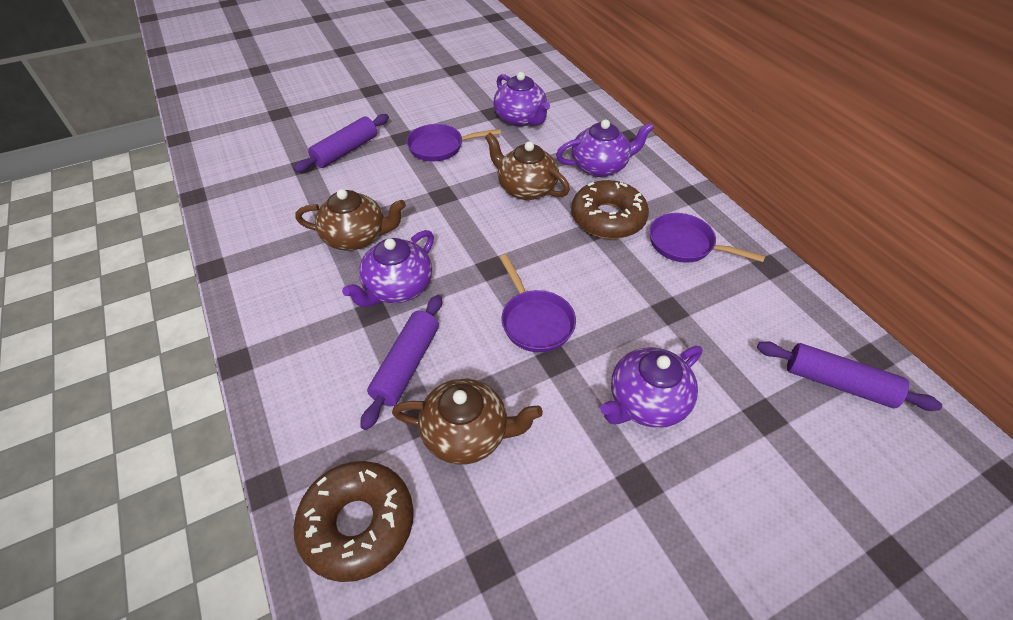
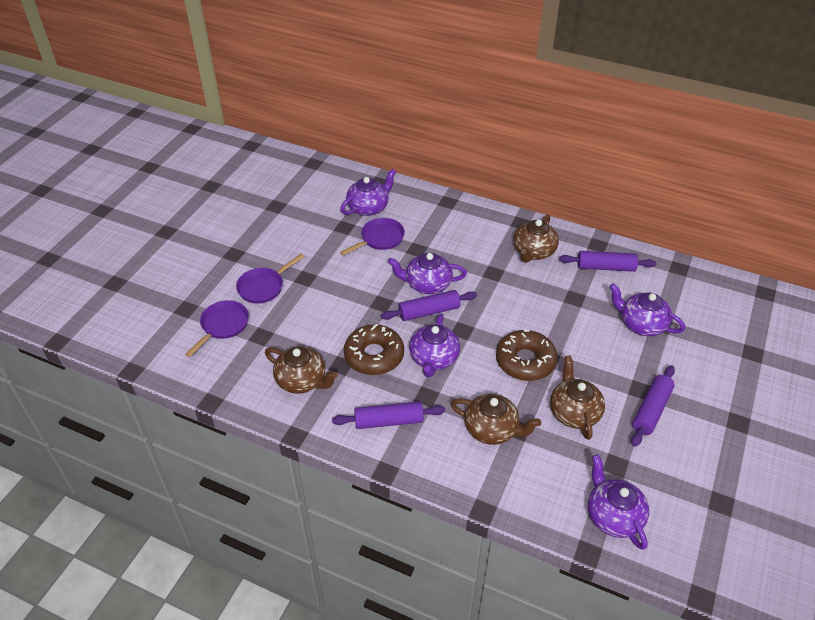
brown teapot: 3 -> 4
purple rolling pin: 3 -> 4
purple teapot: 4 -> 5

